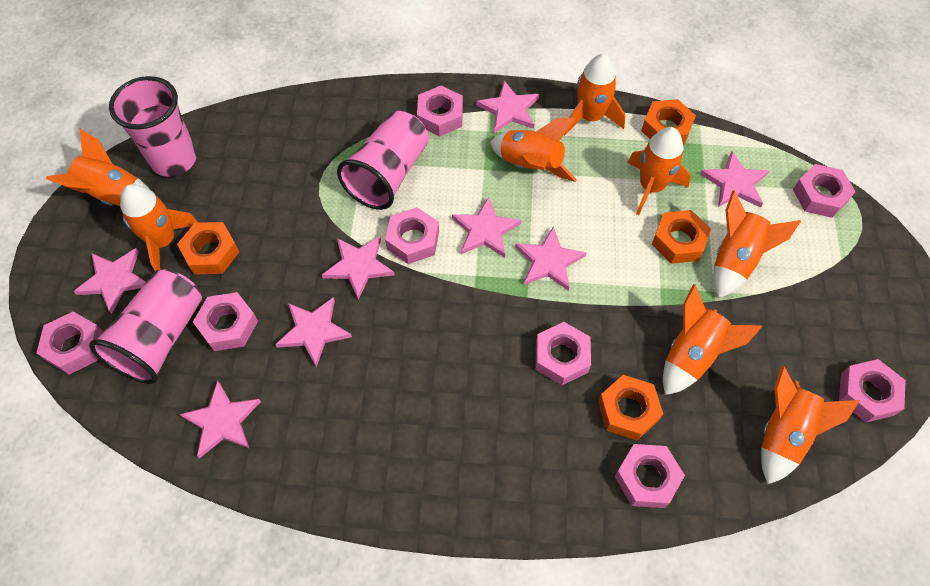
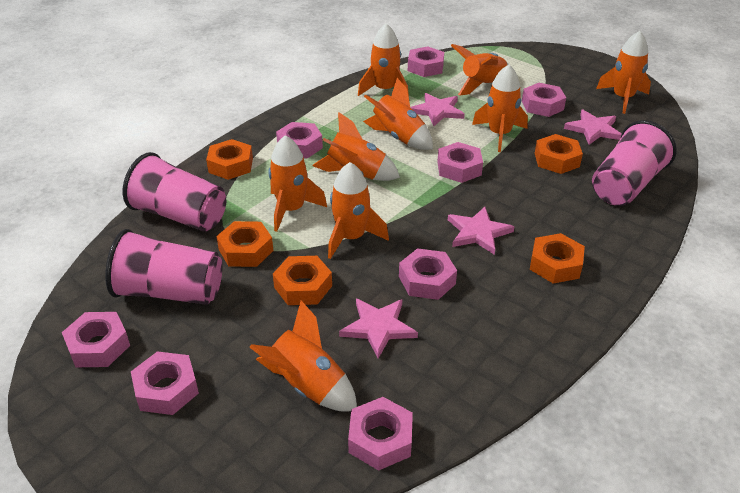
orange nut: 4 -> 5
orange rocket: 8 -> 9
pink star: 8 -> 4

